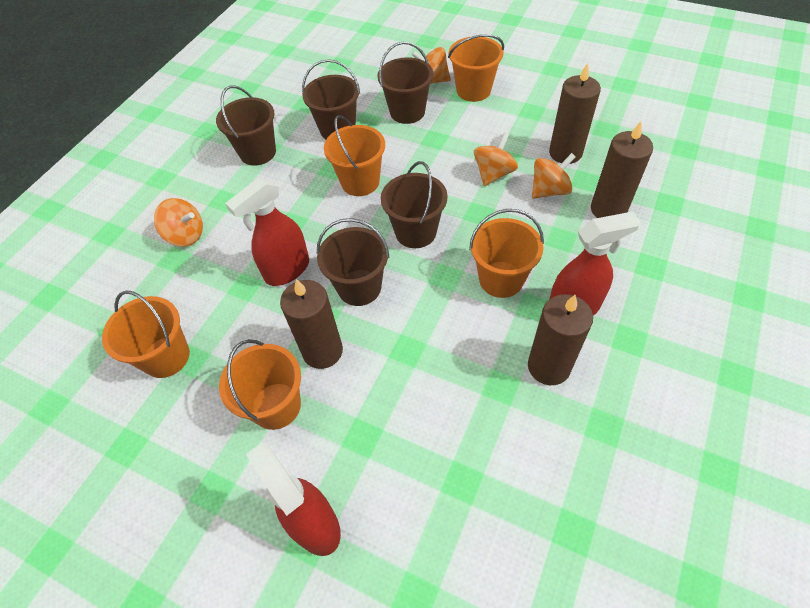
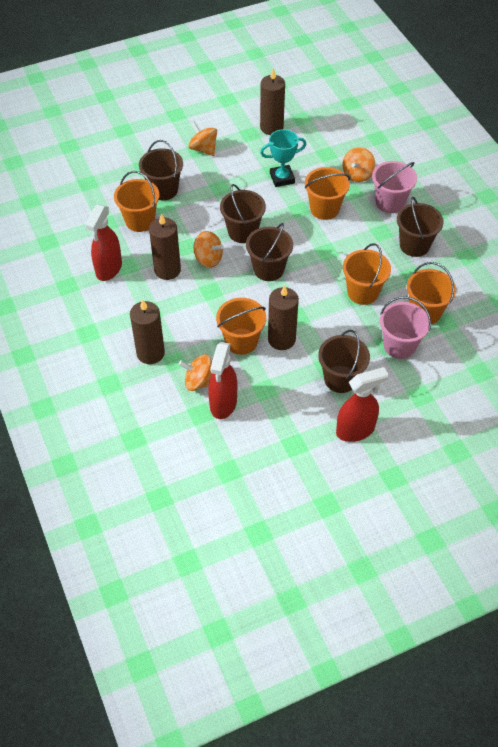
pink bucket: 0 -> 2
turquoise trophy: 0 -> 1

